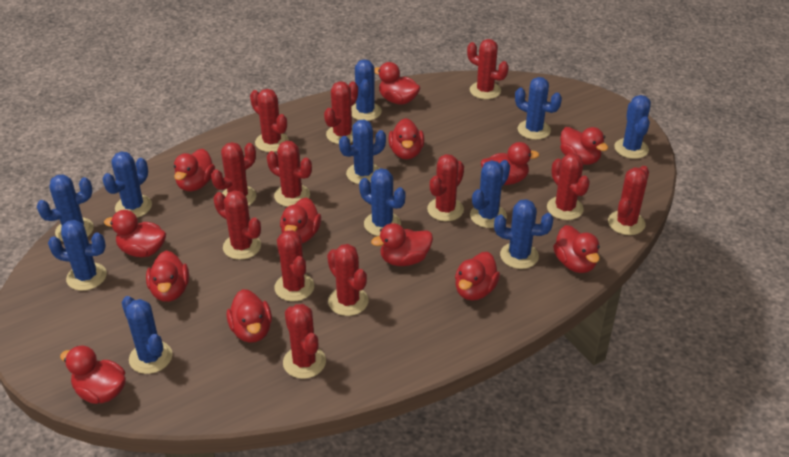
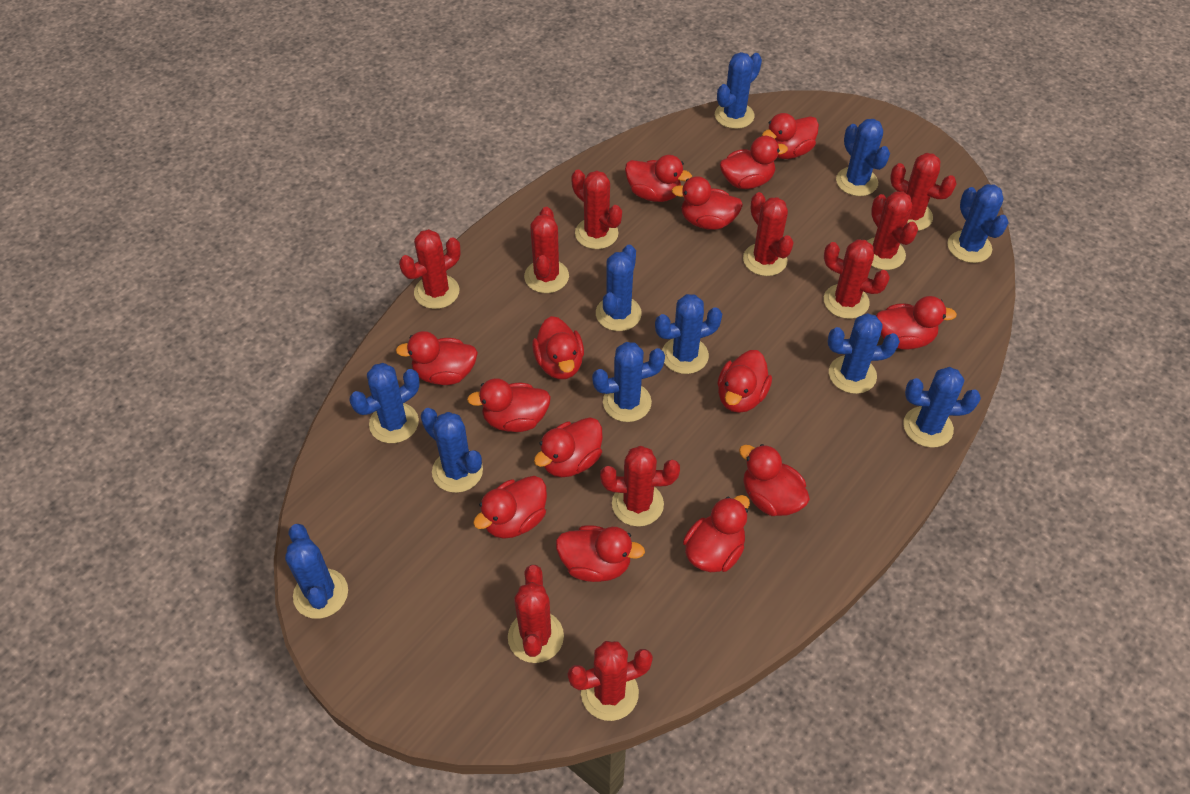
red cactus: 12 -> 10
red duck: 13 -> 14

